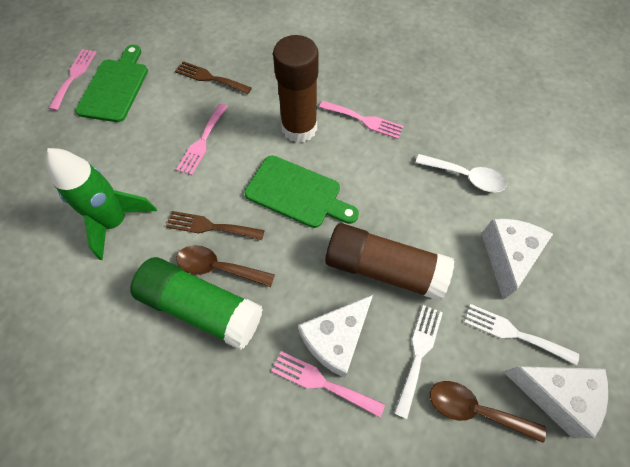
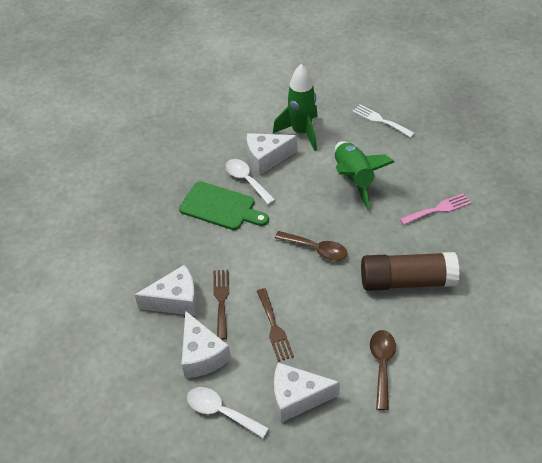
brown glue stick: 2 -> 1
green cutting board: 2 -> 1
green glue stick: 1 -> 0
green rocket: 1 -> 2
pink fork: 4 -> 1
white cheese: 3 -> 4
white fork: 2 -> 1
white spoon: 1 -> 2

